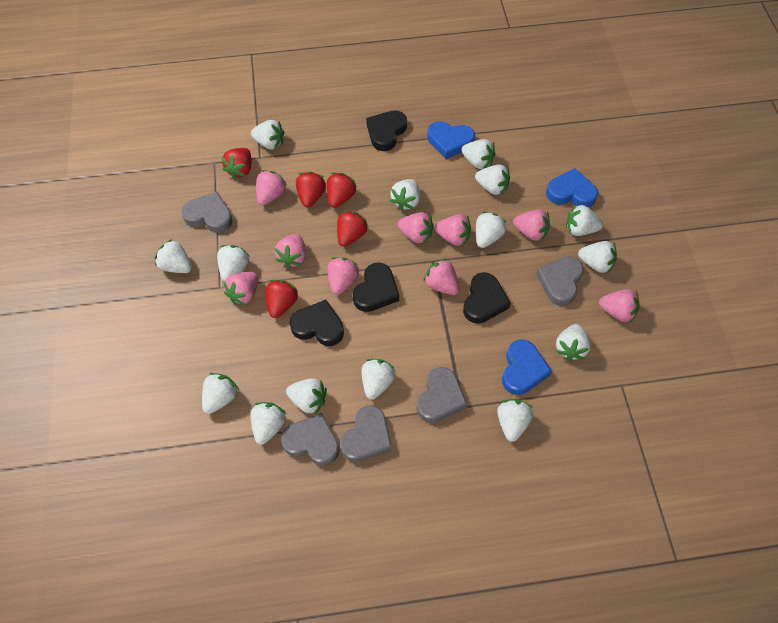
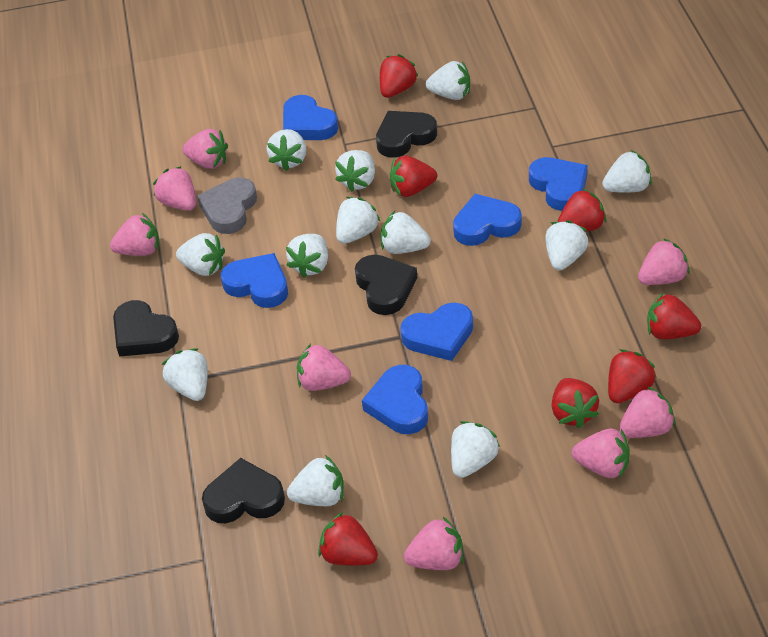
blue heart: 3 -> 6
grey heart: 5 -> 1
pink strawberry: 9 -> 8
red strawberry: 5 -> 7
white strawberry: 15 -> 12

